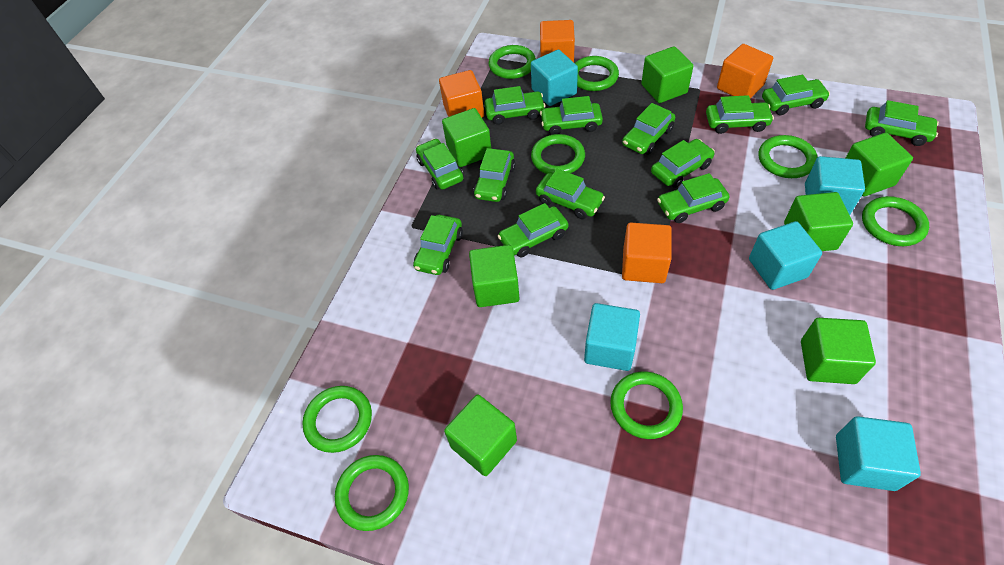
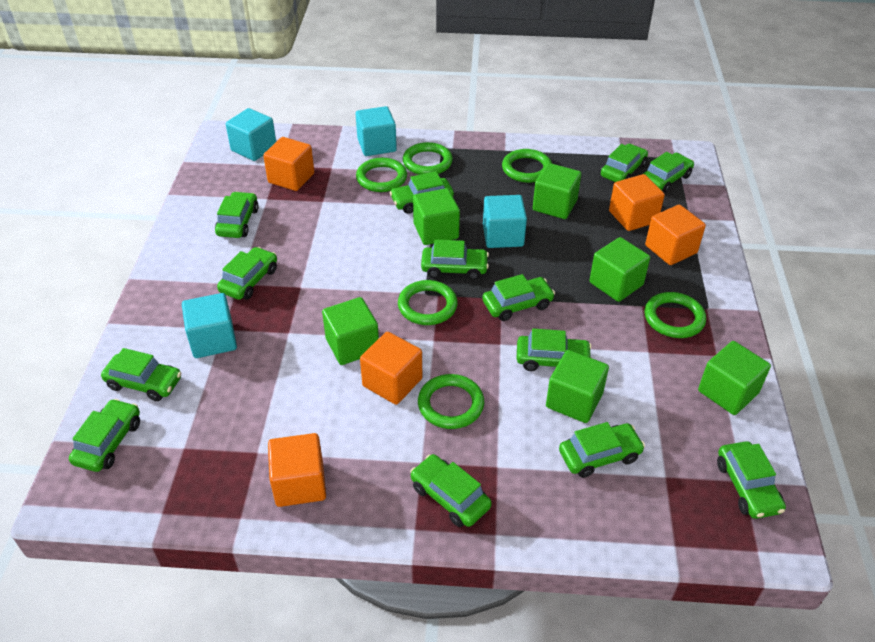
green cube: 7 -> 6
green ring: 8 -> 6
orange cube: 4 -> 5
turquoise cube: 5 -> 4

